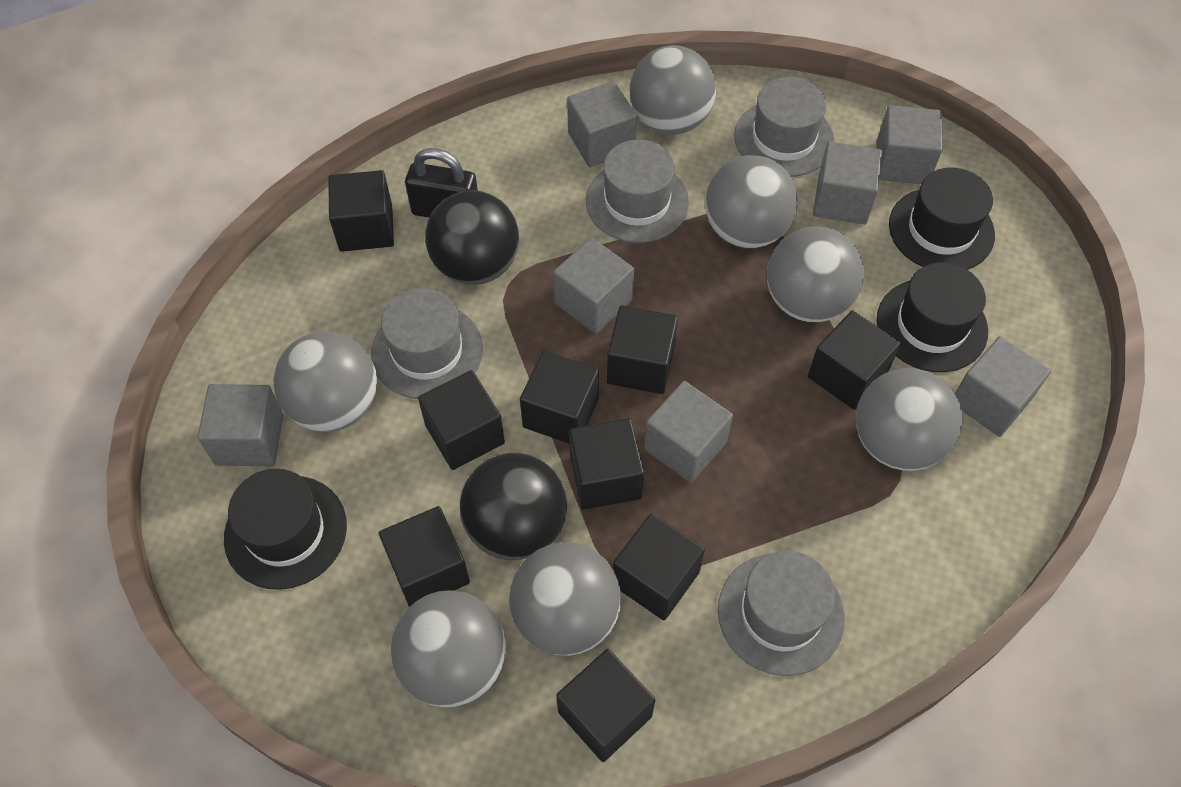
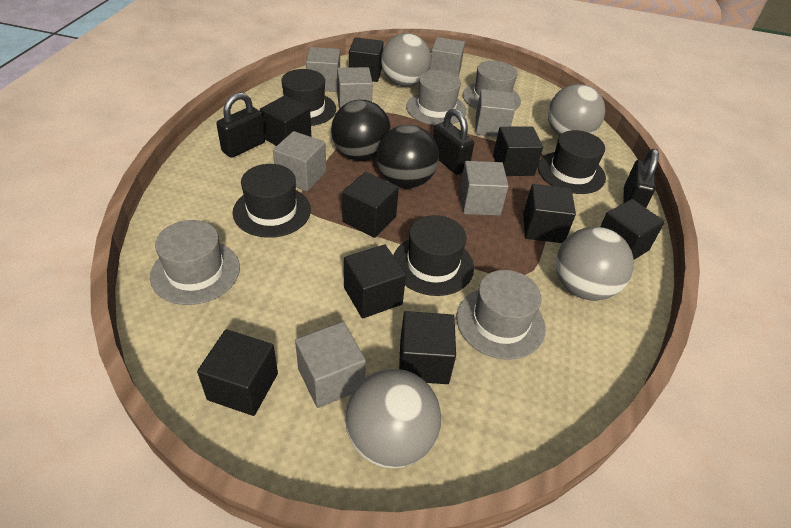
black hat: 3 -> 4
black padlock: 1 -> 3
grey ball: 7 -> 4

